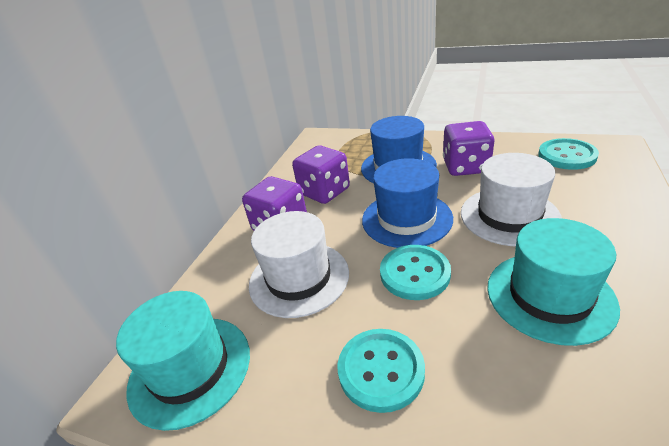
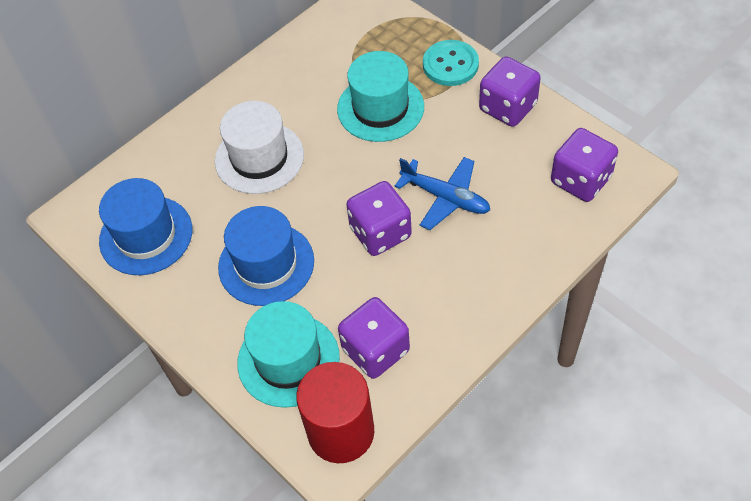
blue plane: 0 -> 1
purple dice: 3 -> 4
red cylinder: 0 -> 1
turquoise button: 3 -> 1
white hat: 2 -> 1

